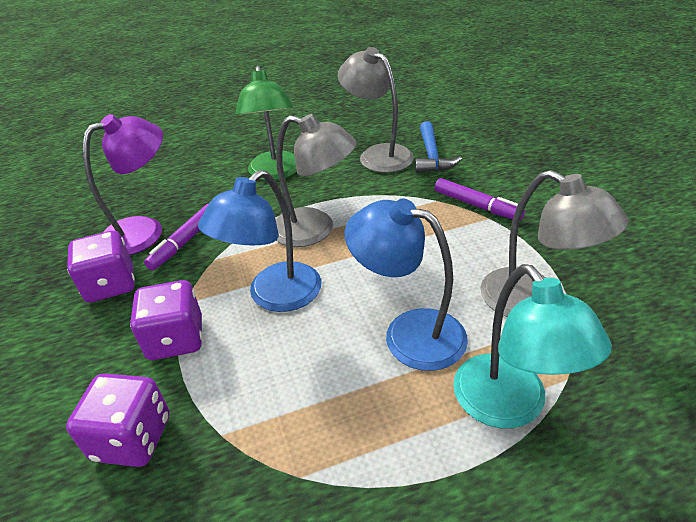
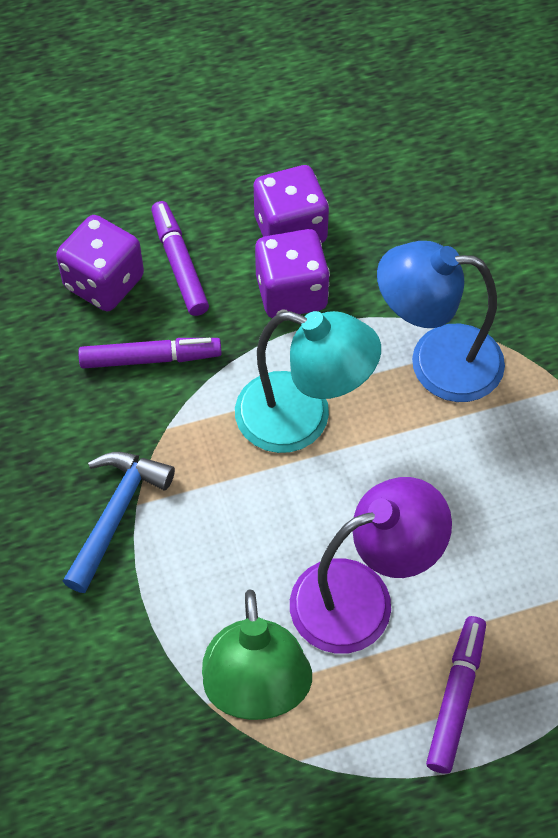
blue lamp: 2 -> 1
grey lamp: 3 -> 0
purple marker: 2 -> 3

